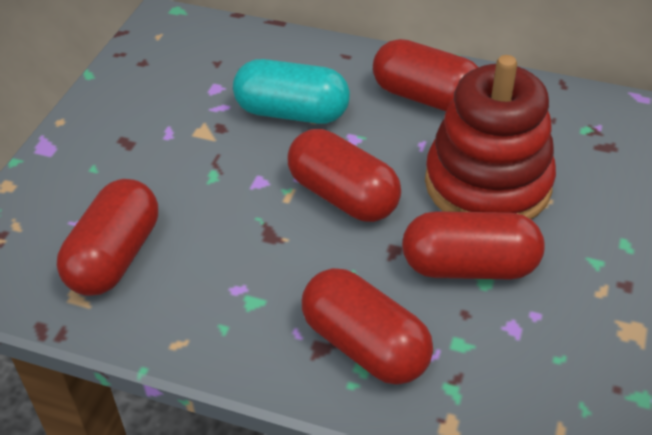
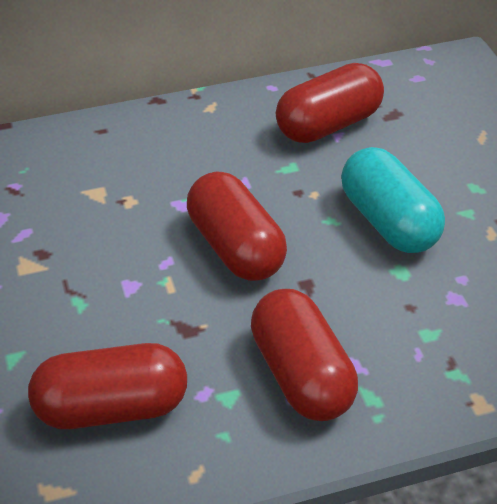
red capsule: 5 -> 4
red stacking toy: 1 -> 0

